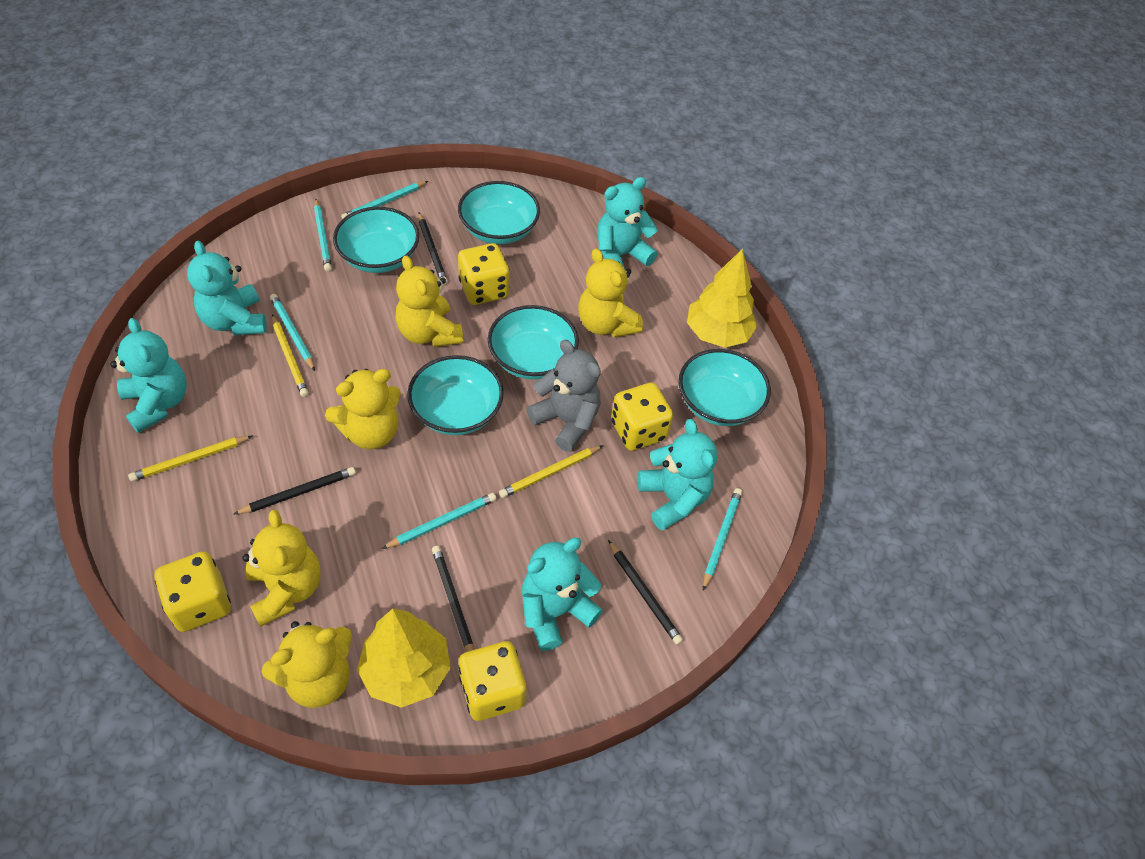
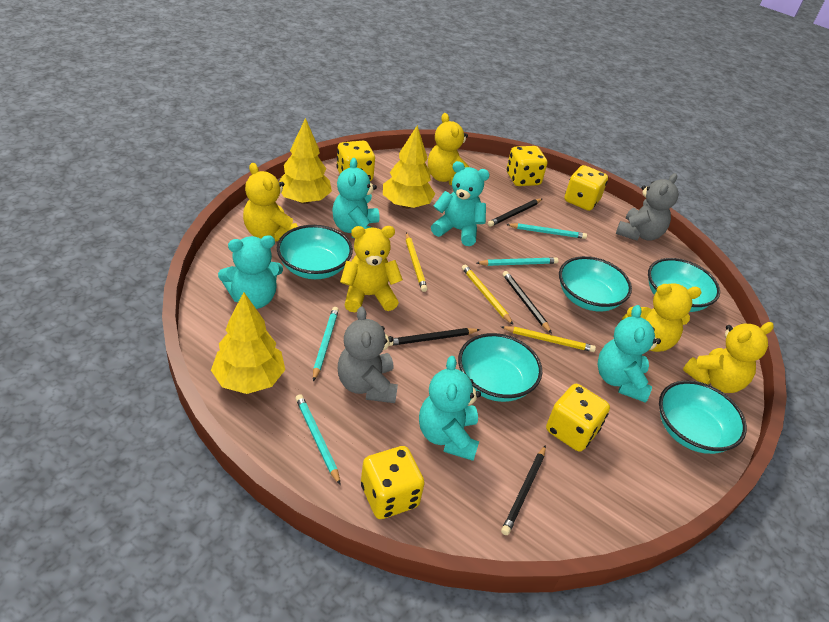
grey teddy bear: 1 -> 2
turquoise pencil: 5 -> 4
yellow dice: 4 -> 5
yellow tree: 2 -> 3

